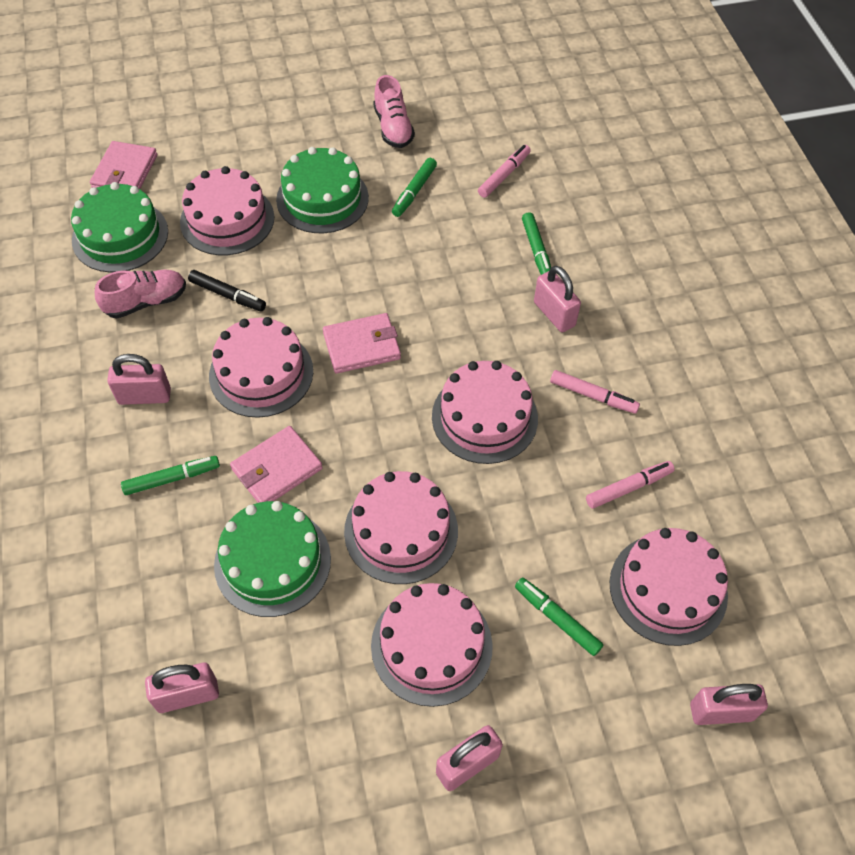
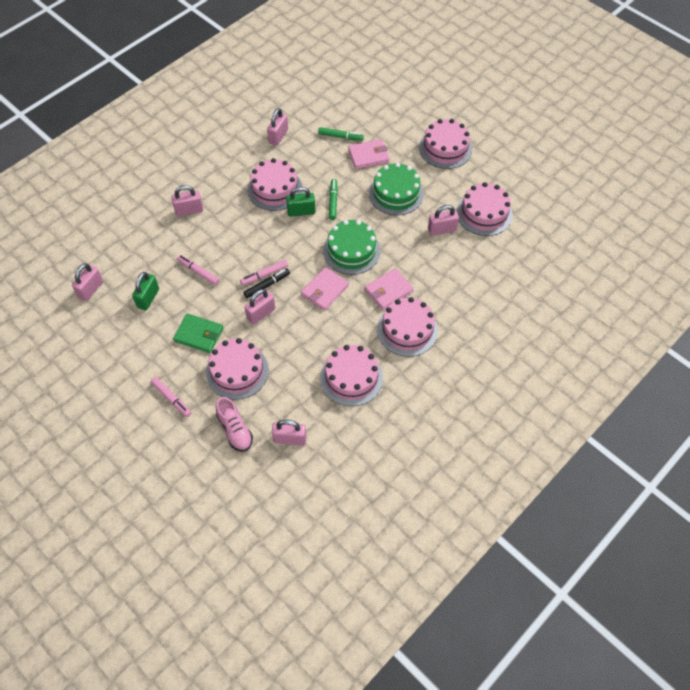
green cake: 3 -> 2
green marker: 4 -> 2
green padlock: 0 -> 2
green wallet: 0 -> 1
pink padlock: 5 -> 6
pink shoe: 2 -> 1

